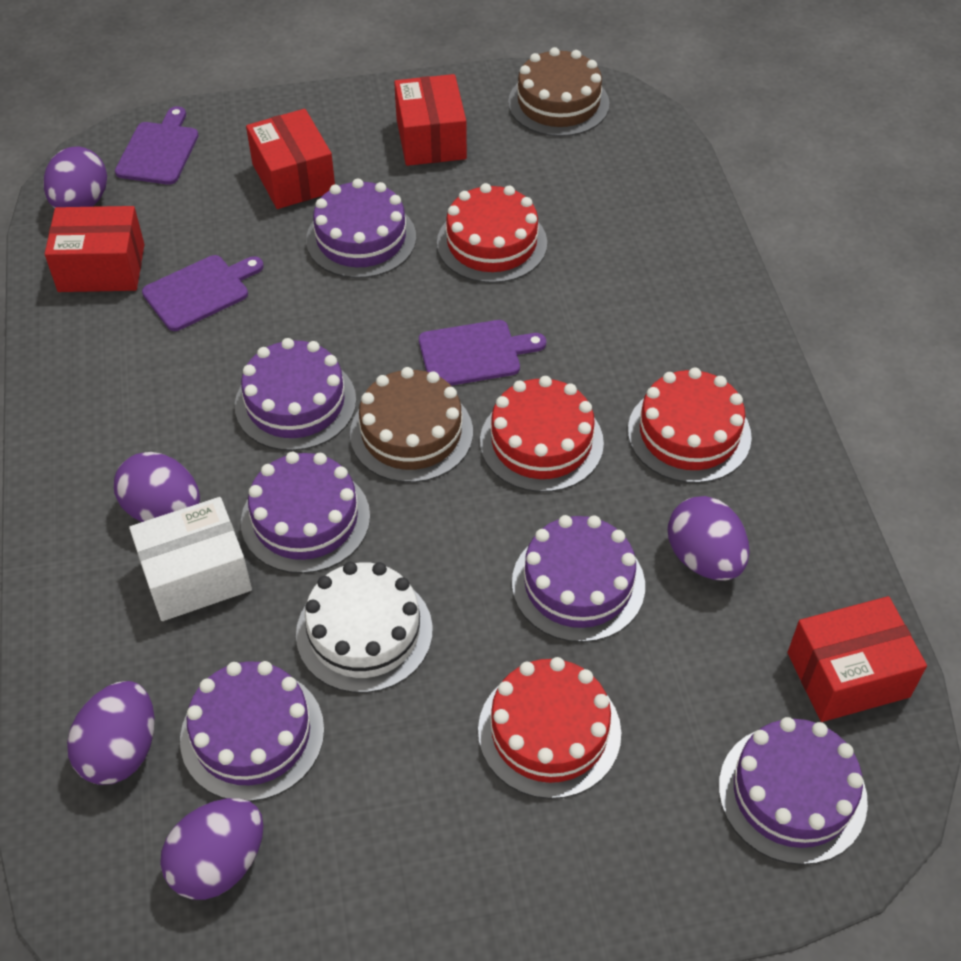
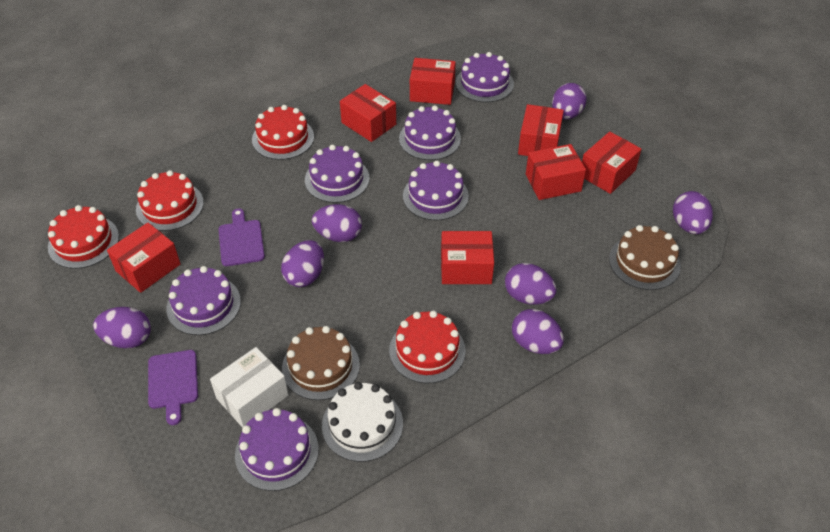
purple cutting board: 3 -> 2
purple egg: 5 -> 7
red box: 4 -> 7

